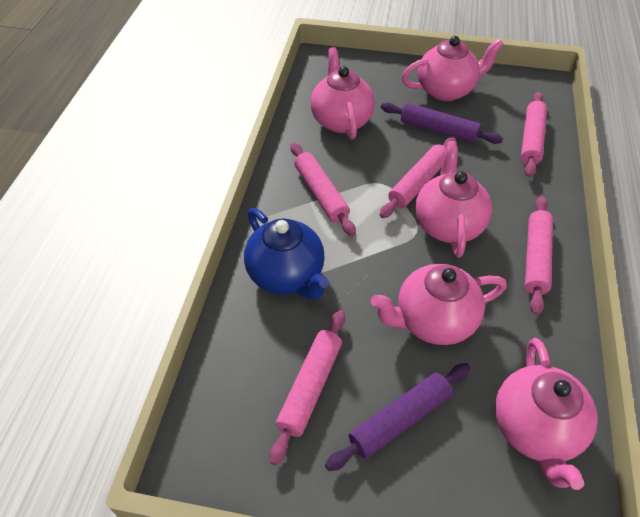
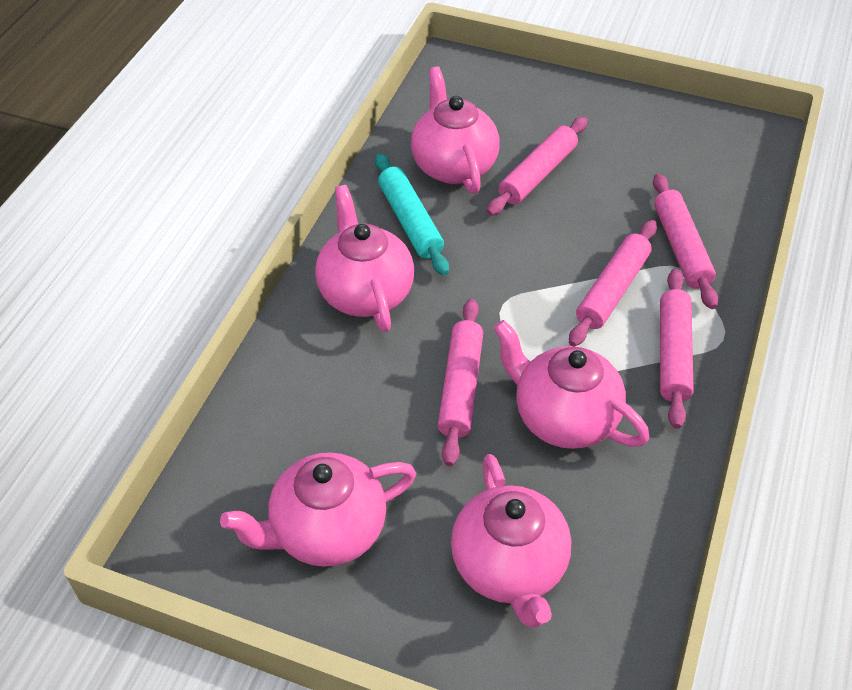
blue teapot: 1 -> 0
purple rolling pin: 2 -> 0
turquoise rolling pin: 0 -> 1

